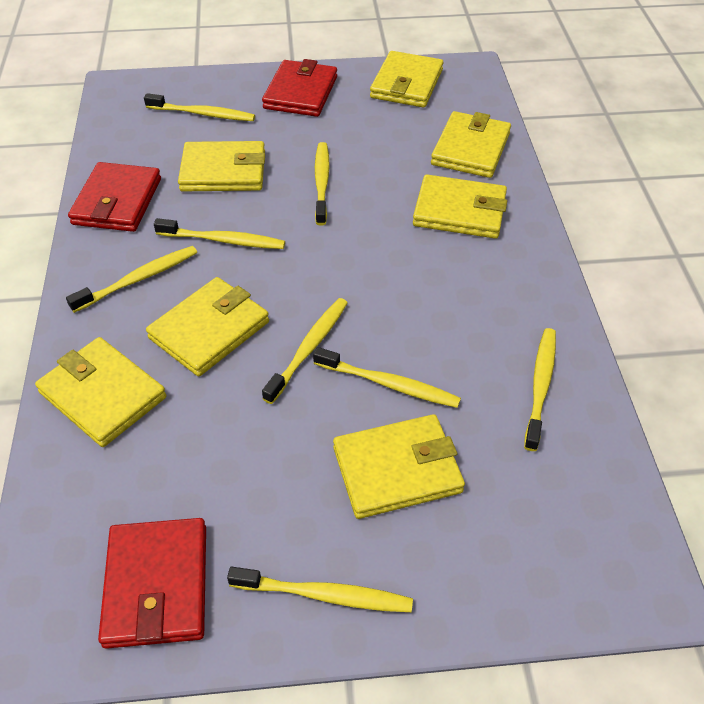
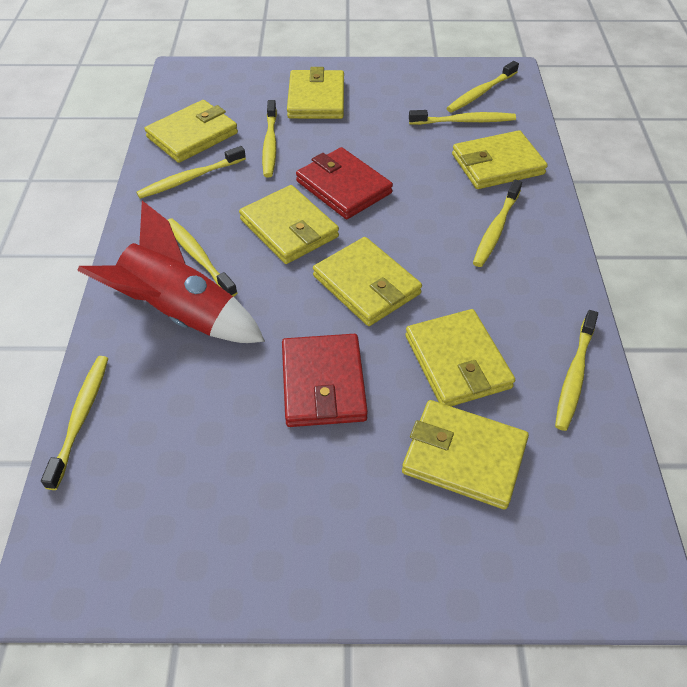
red rocket: 0 -> 1
red wallet: 3 -> 2

